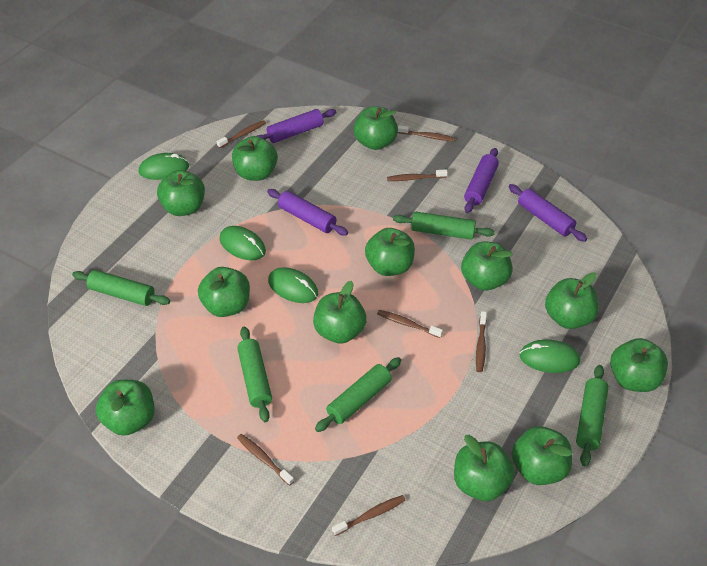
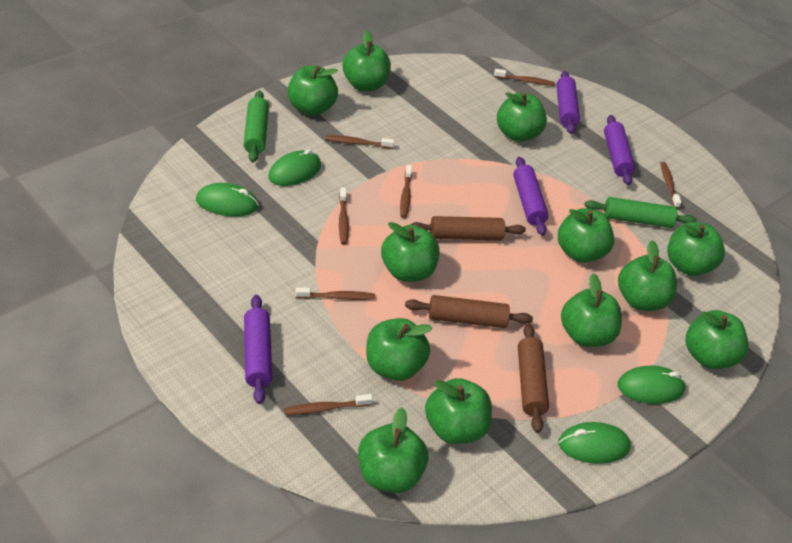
brown rolling pin: 0 -> 3
green rolling pin: 5 -> 2

